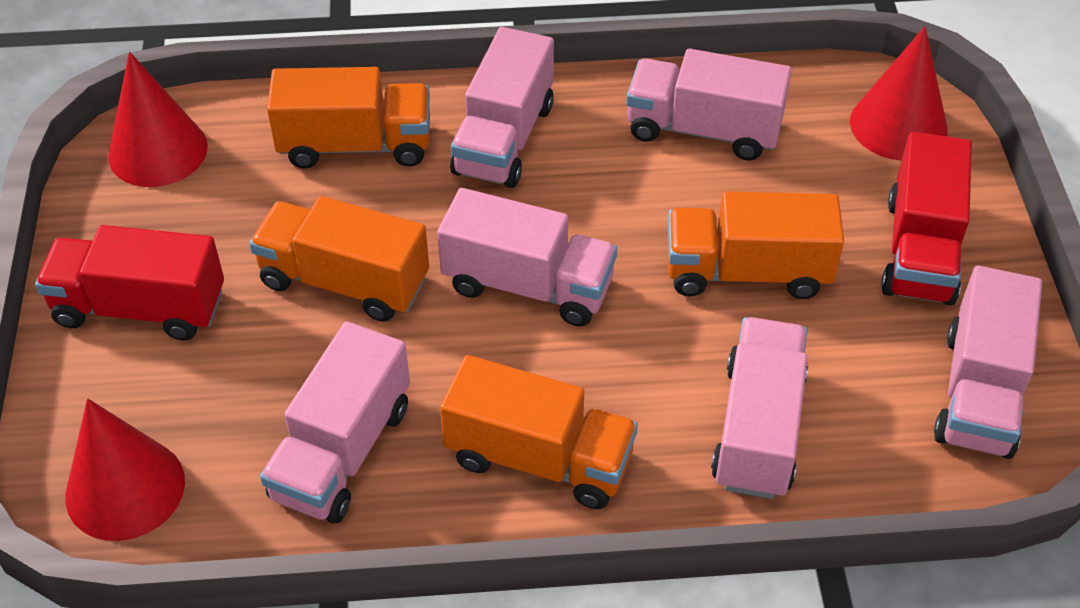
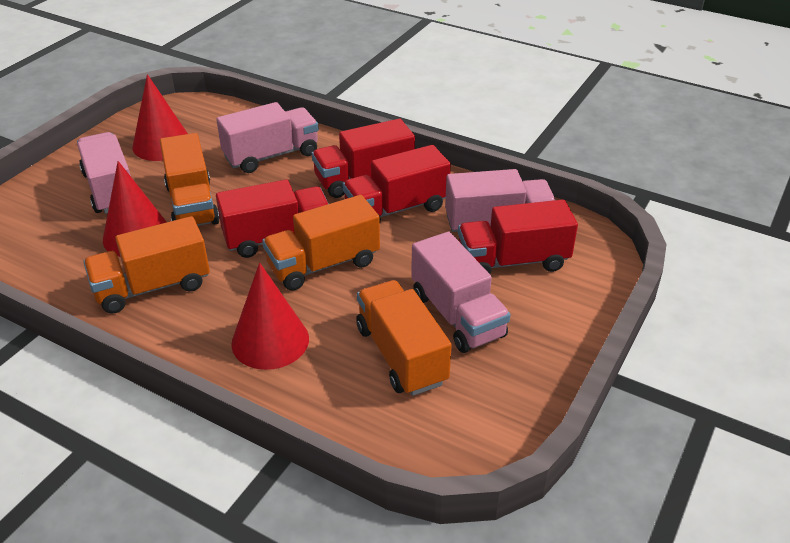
pink truck: 6 -> 4
red truck: 2 -> 4

